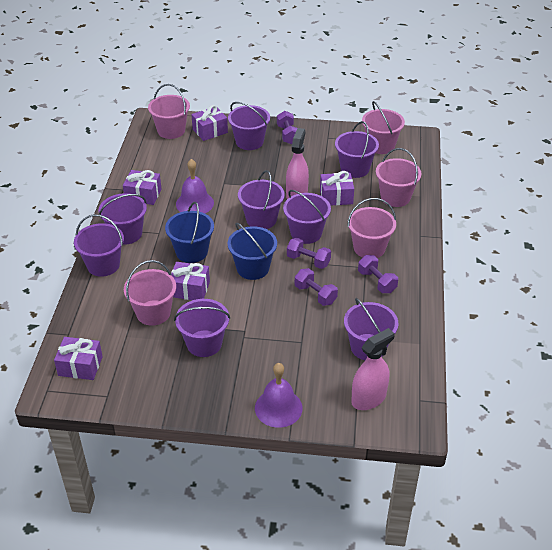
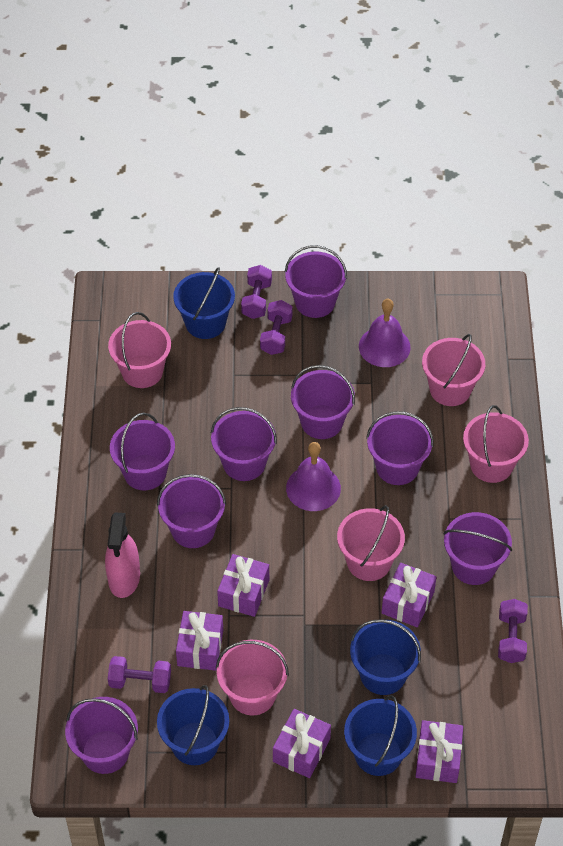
blue bucket: 2 -> 4
pink spray bottle: 2 -> 1

